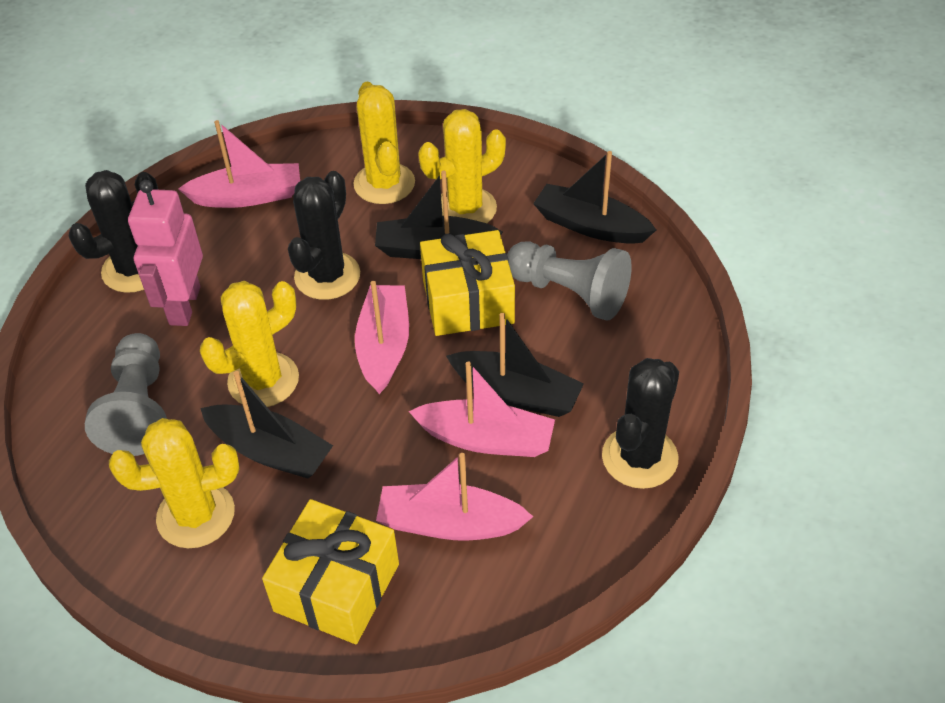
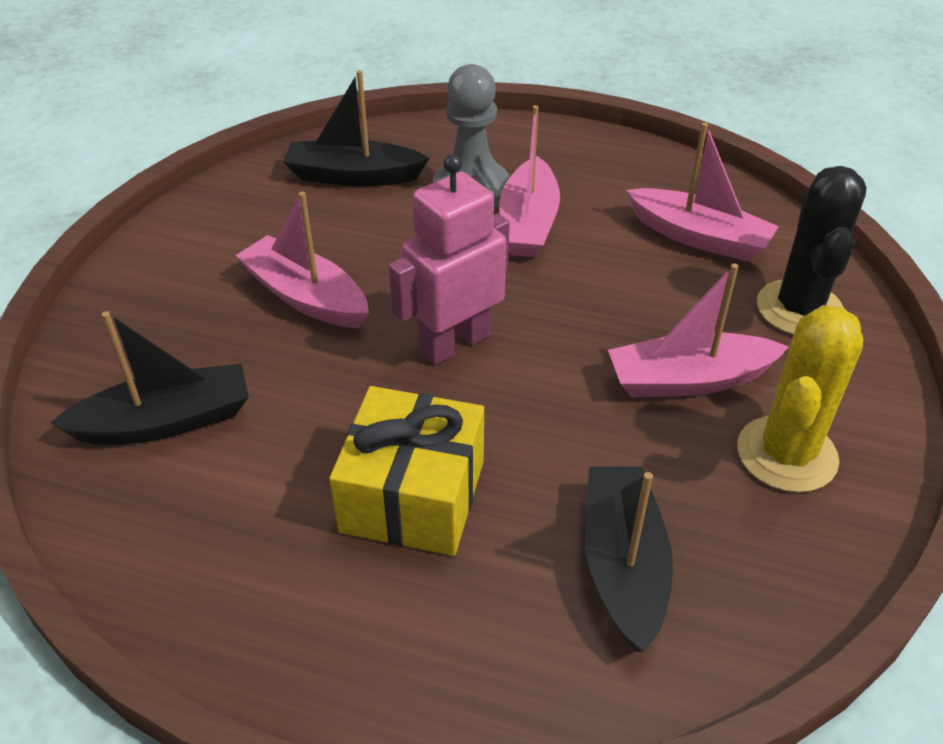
black boat: 4 -> 3
black cactus: 3 -> 1
grey pawn: 2 -> 1
yellow cactus: 4 -> 1
yellow gift: 2 -> 1

